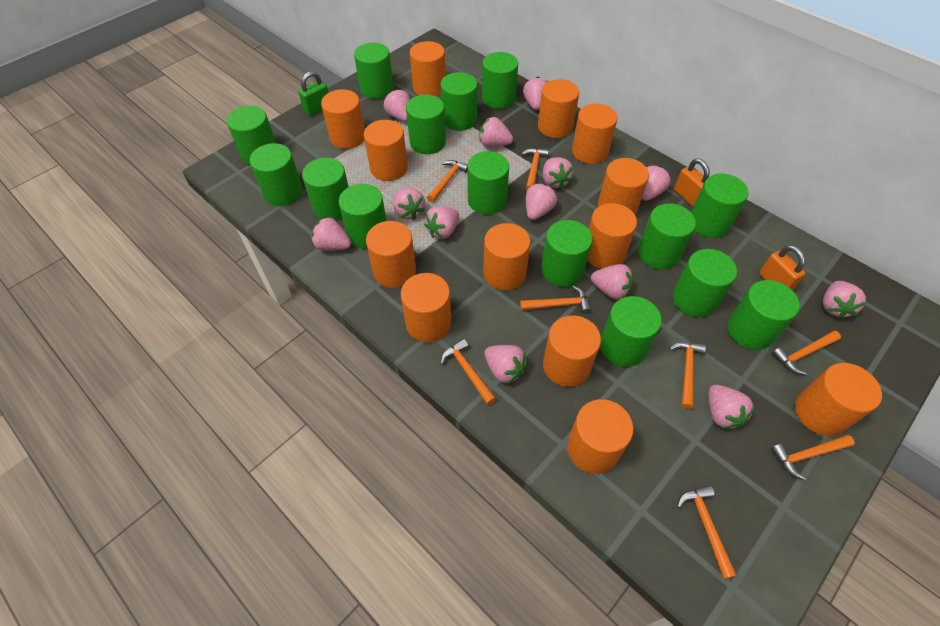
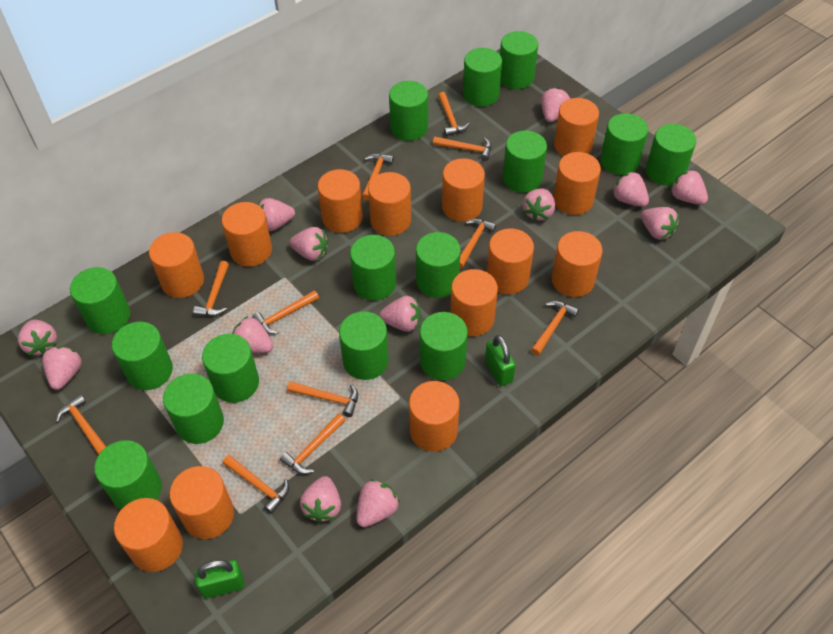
green padlock: 1 -> 2
orange hammer: 8 -> 11
orange padlock: 2 -> 0

